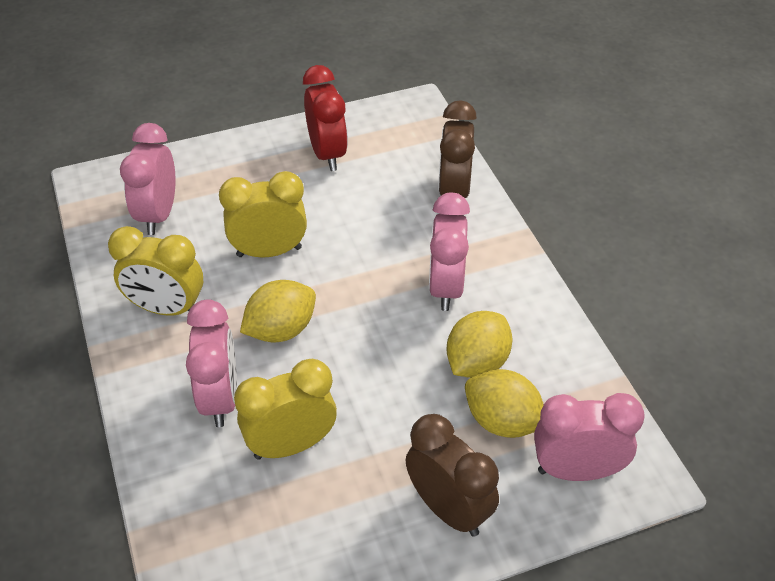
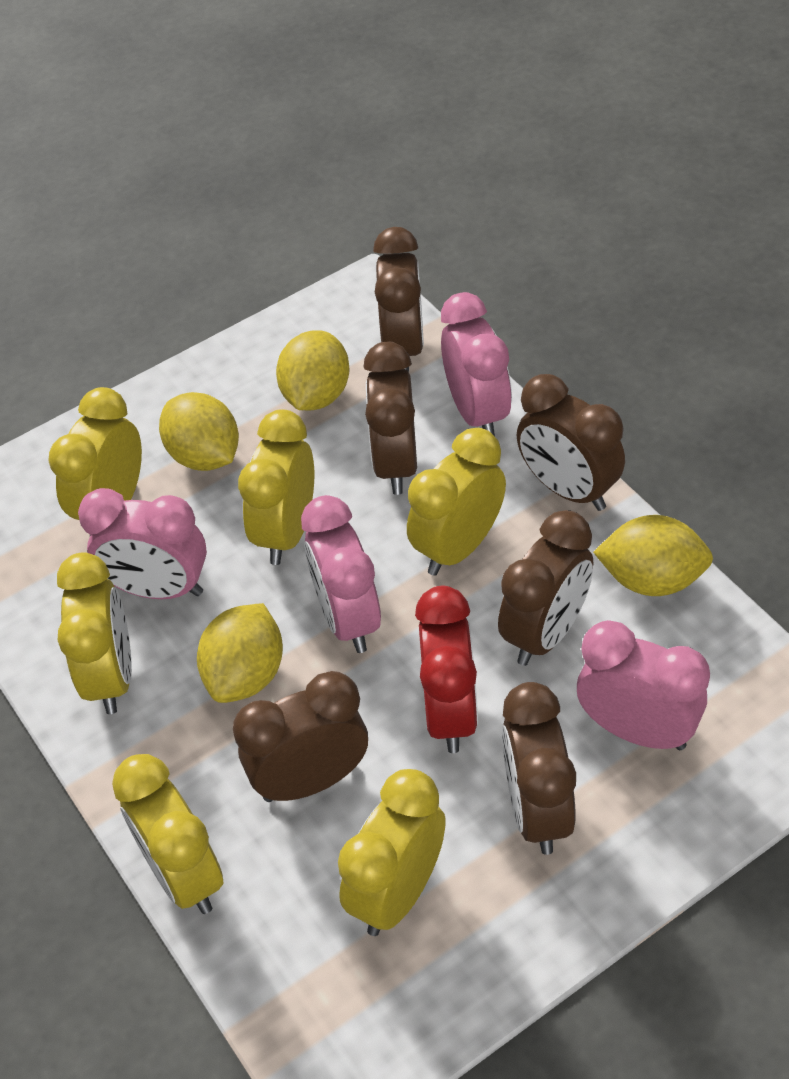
brown clock: 2 -> 6
yellow clock: 3 -> 6
yellow lemon: 3 -> 4

